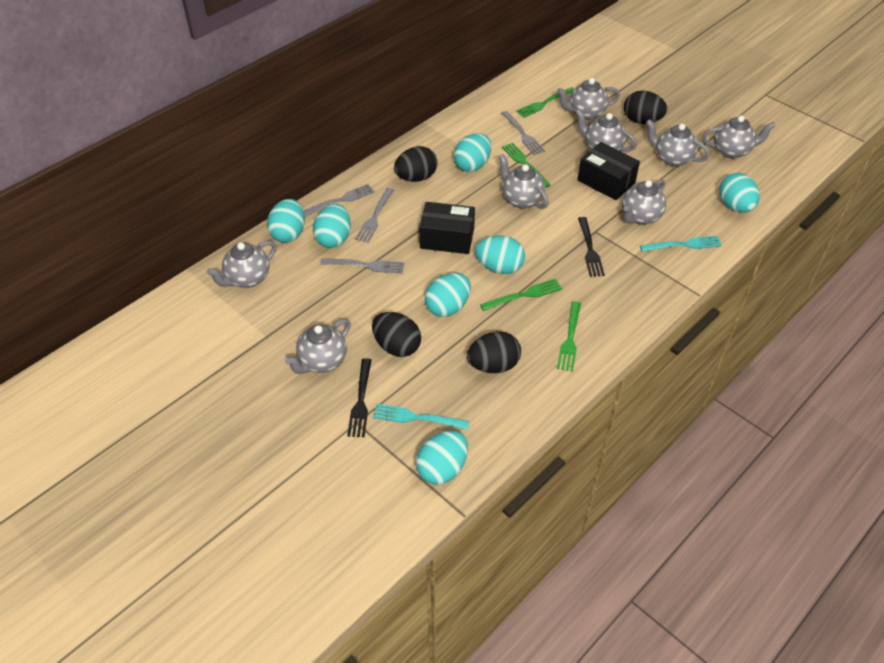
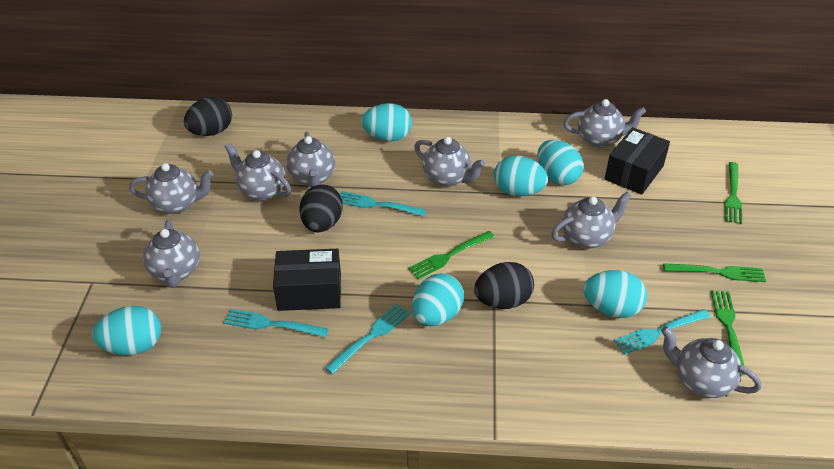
black egg: 4 -> 3
black fork: 2 -> 0
grey fork: 4 -> 0
turquoise egg: 7 -> 6
turquoise fork: 2 -> 4

